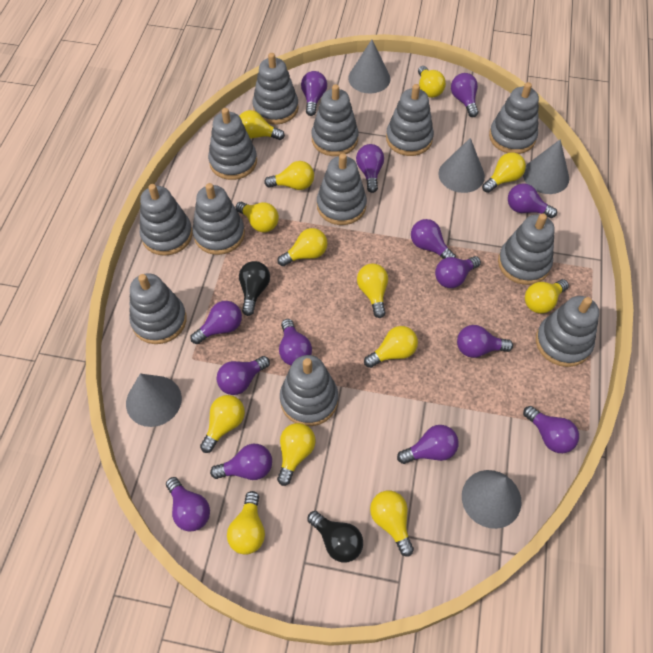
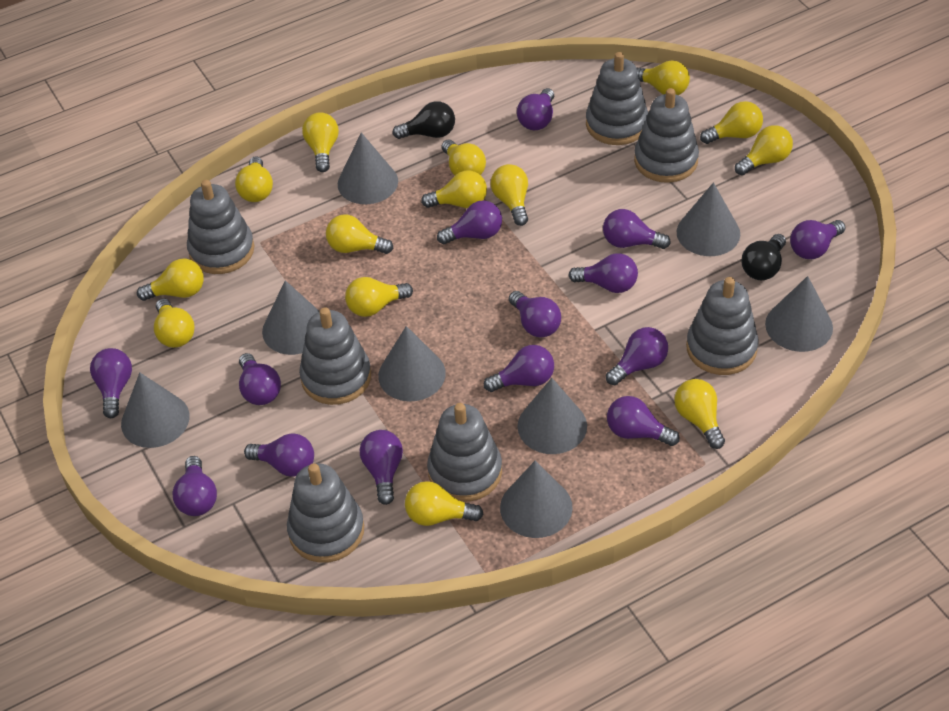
grey cone: 5 -> 8
grey stacking toy: 12 -> 7
yellow light bulb: 13 -> 14

